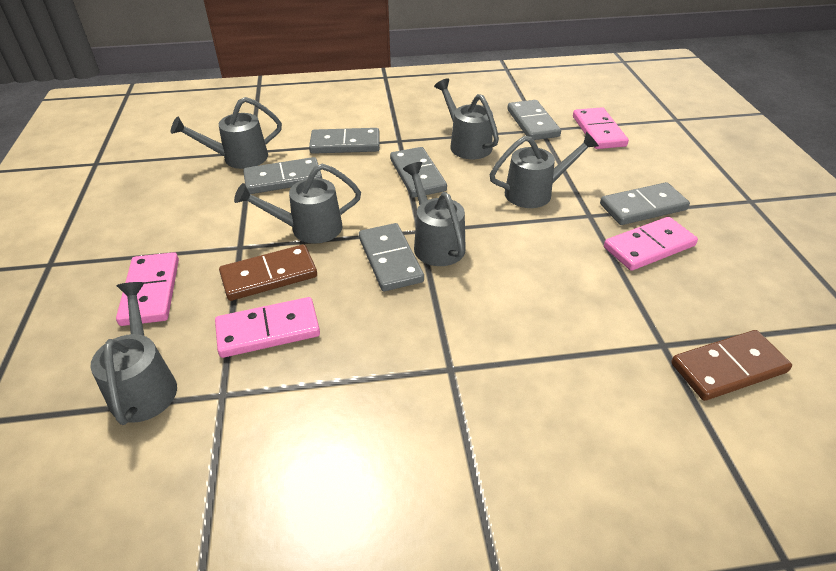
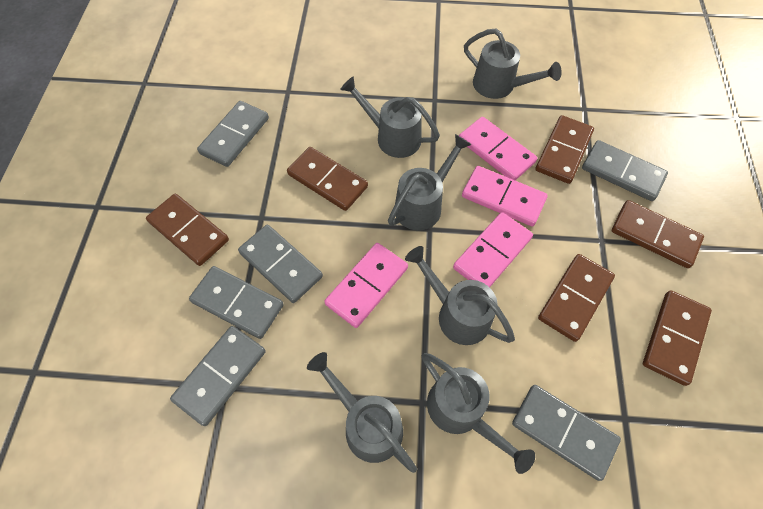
brown domino: 2 -> 6

